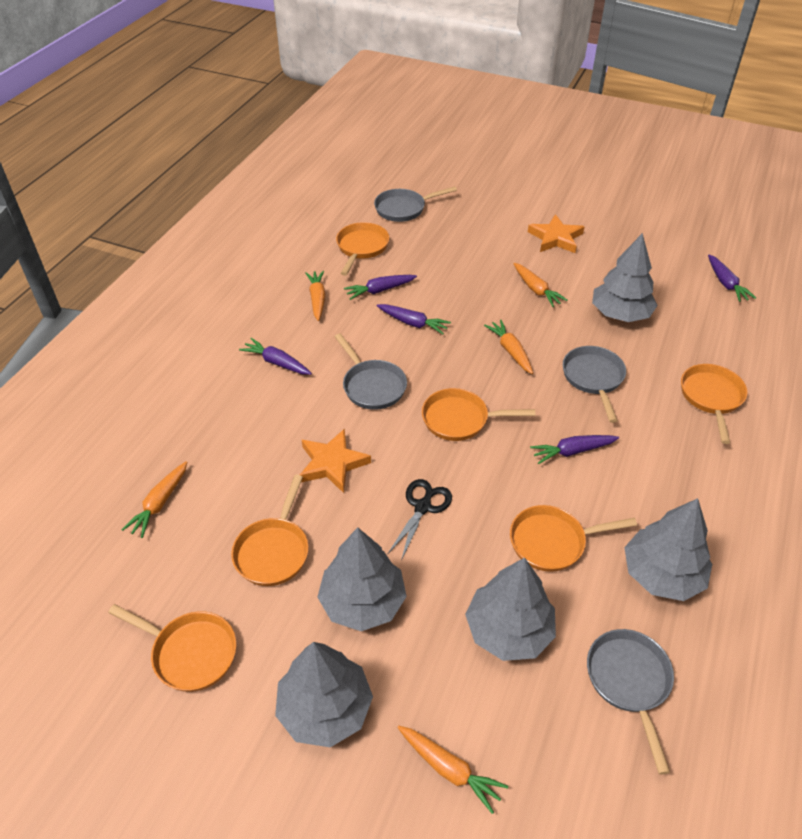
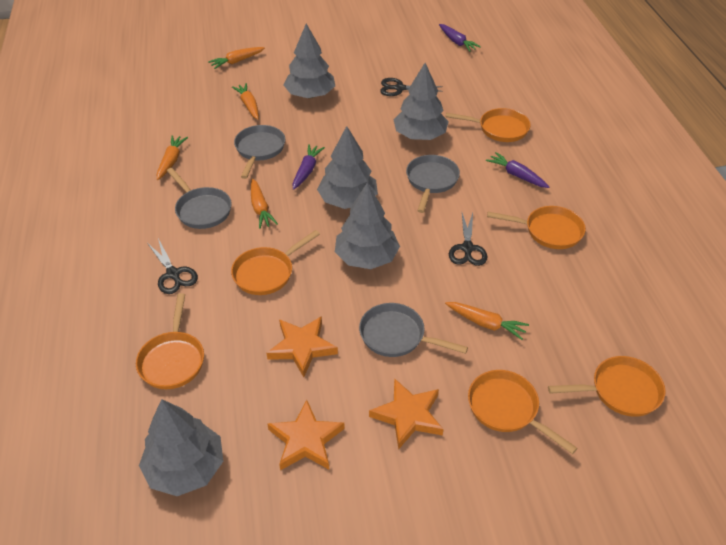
black scissors: 1 -> 3
orange star: 2 -> 3
purple carrot: 5 -> 3

